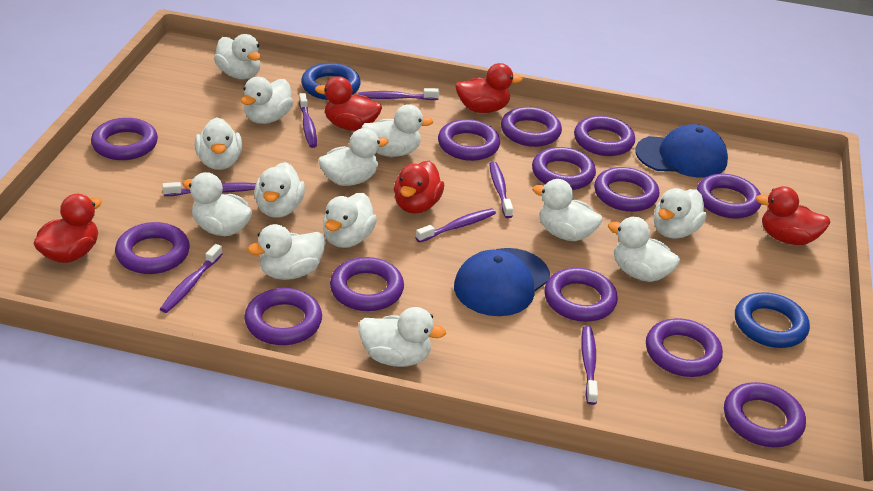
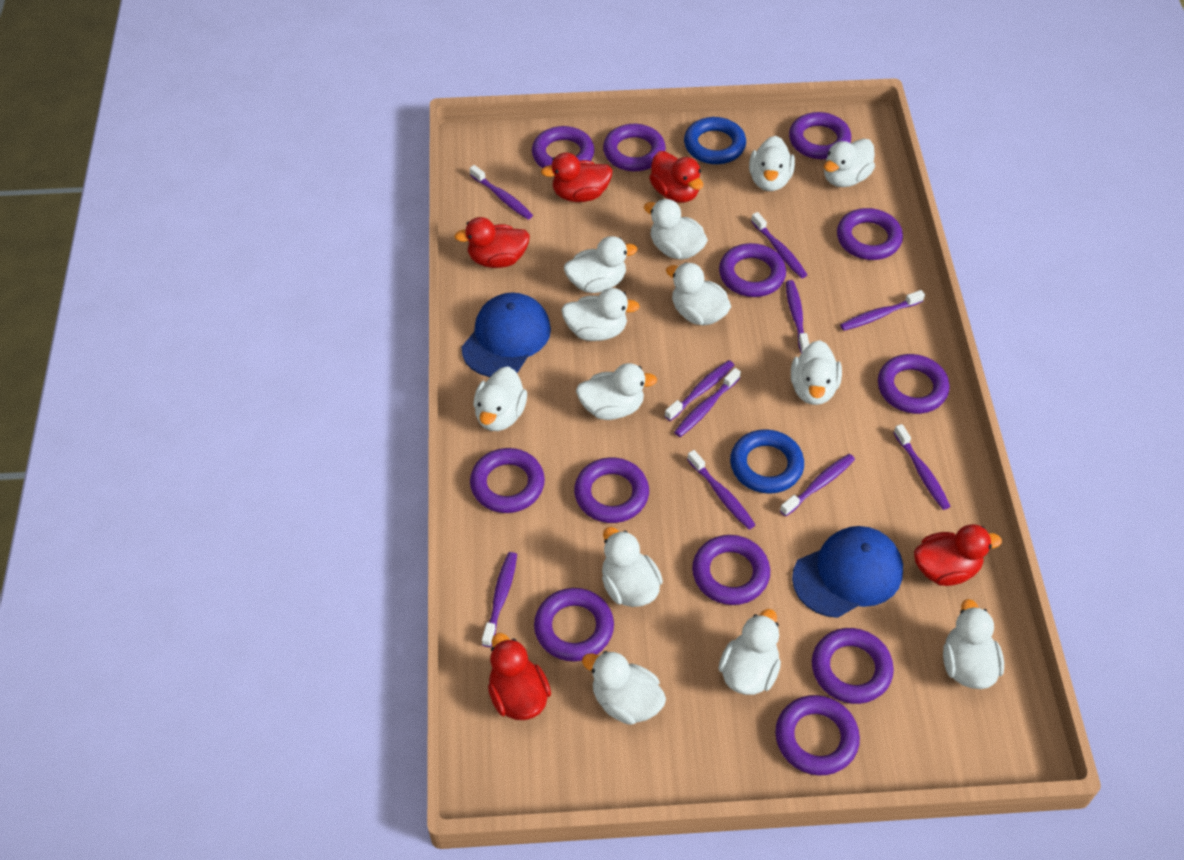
purple ring: 13 -> 12
purple toothbrush: 7 -> 10

